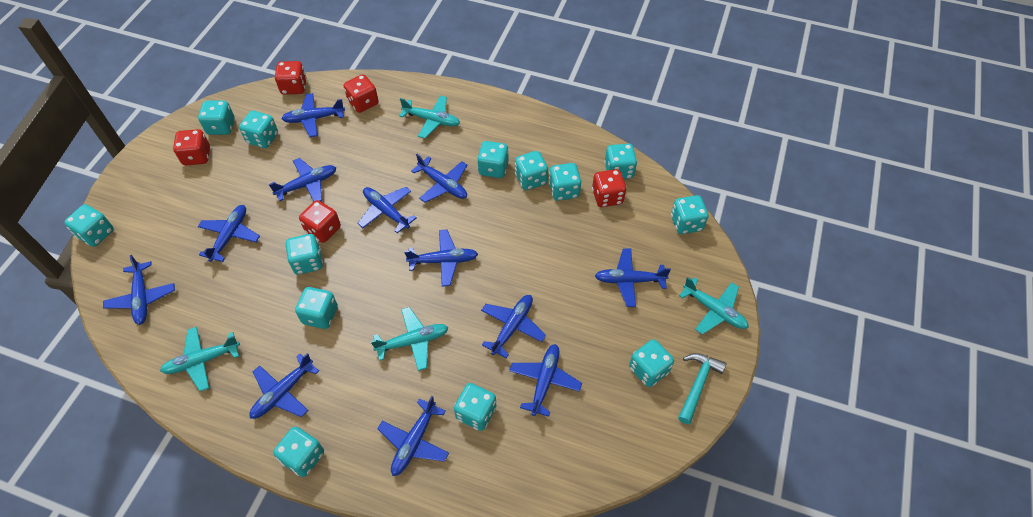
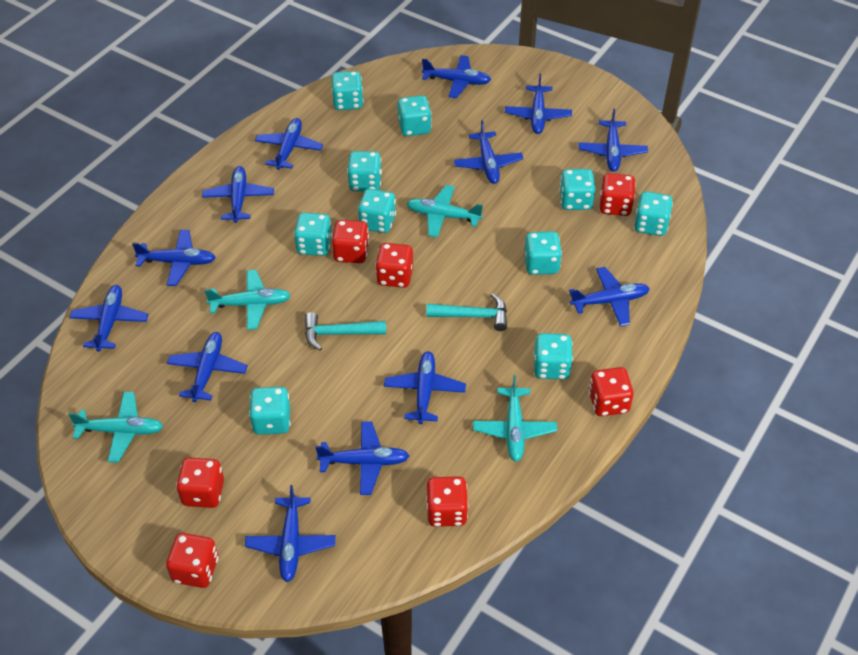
blue plane: 12 -> 13
red dice: 5 -> 7
turquoise dice: 13 -> 10
turquoise hammer: 1 -> 2

